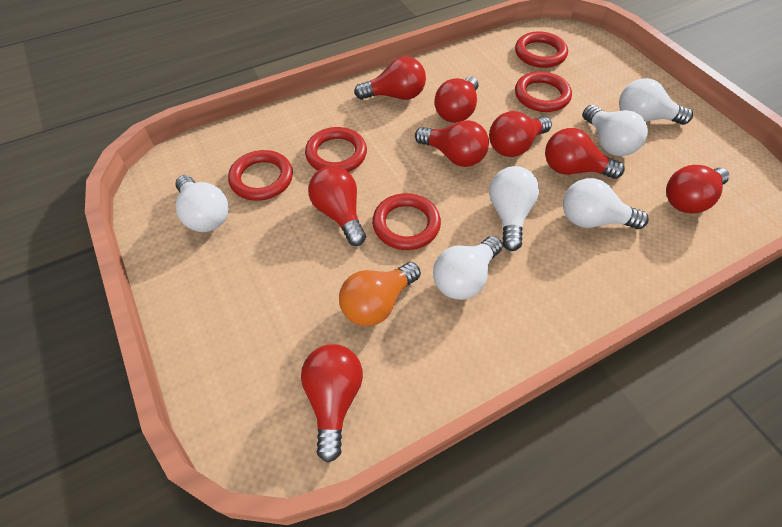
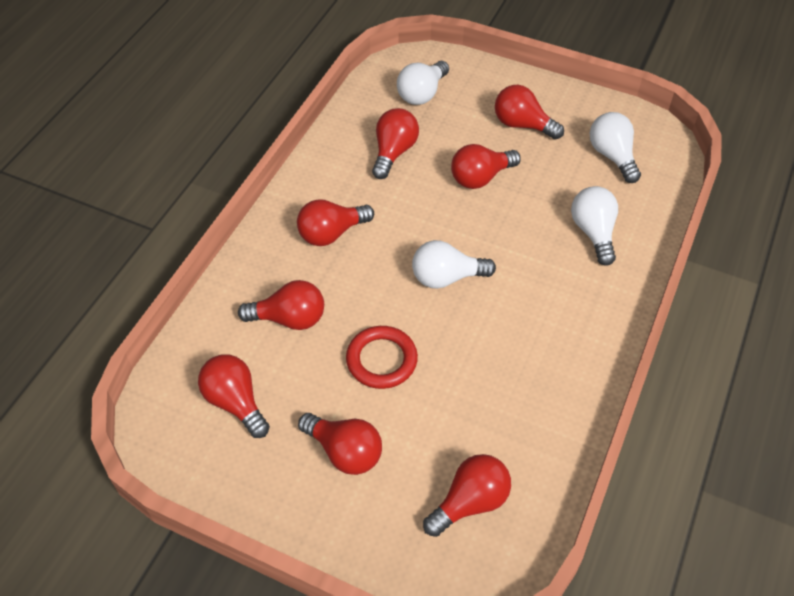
orange light bulb: 1 -> 0
red ring: 5 -> 1
white light bulb: 6 -> 4

